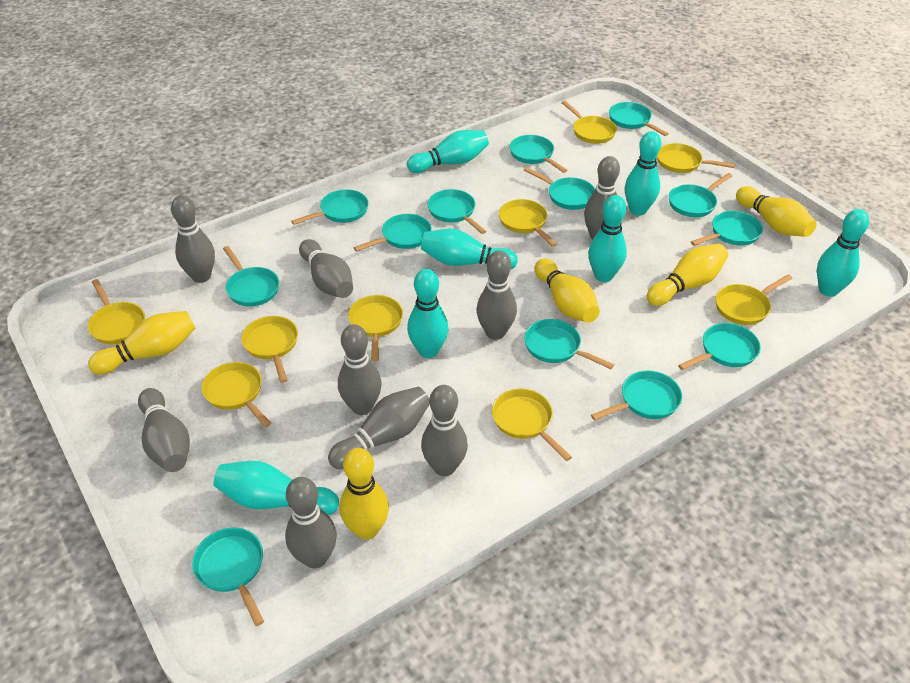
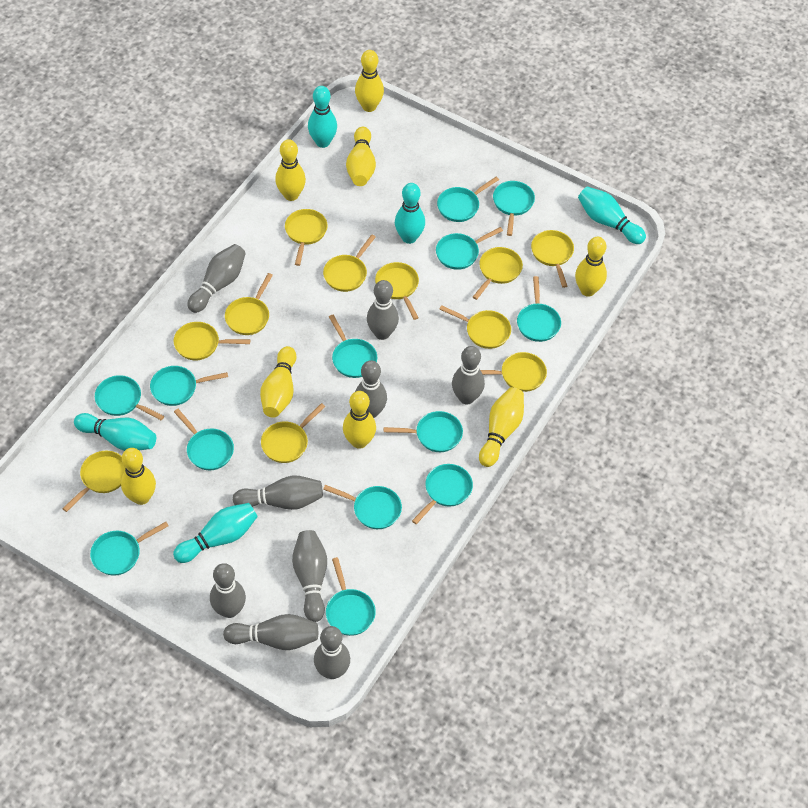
turquoise bowling pin: 7 -> 5
yellow bowling pin: 5 -> 8
yellow pan: 9 -> 11

